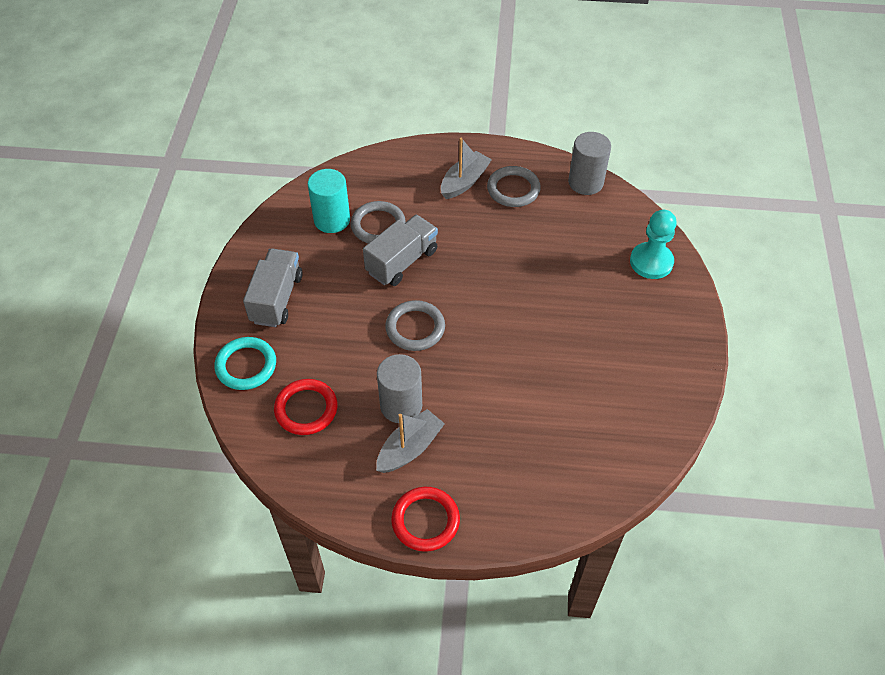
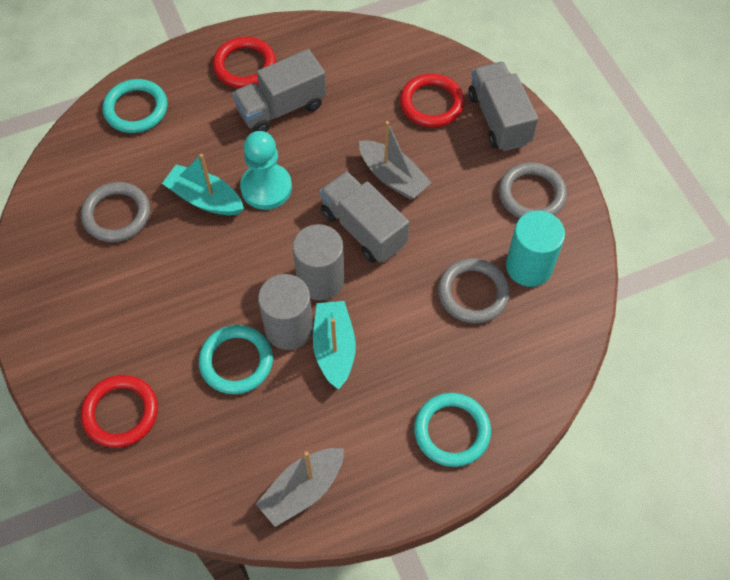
grey truck: 2 -> 3
red ring: 2 -> 3
turquoise boat: 0 -> 2
turquoise ring: 1 -> 3

